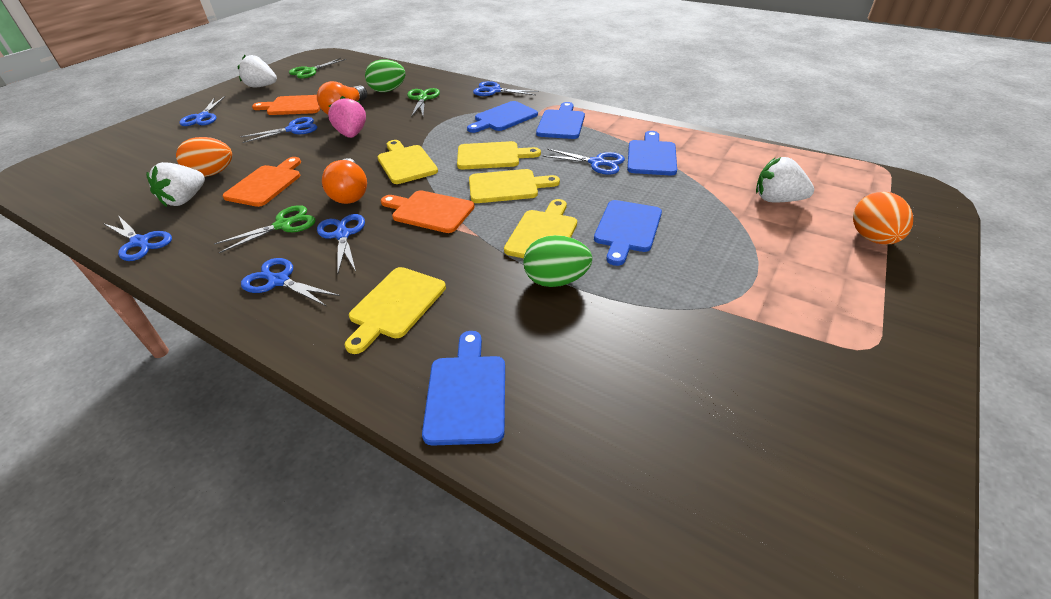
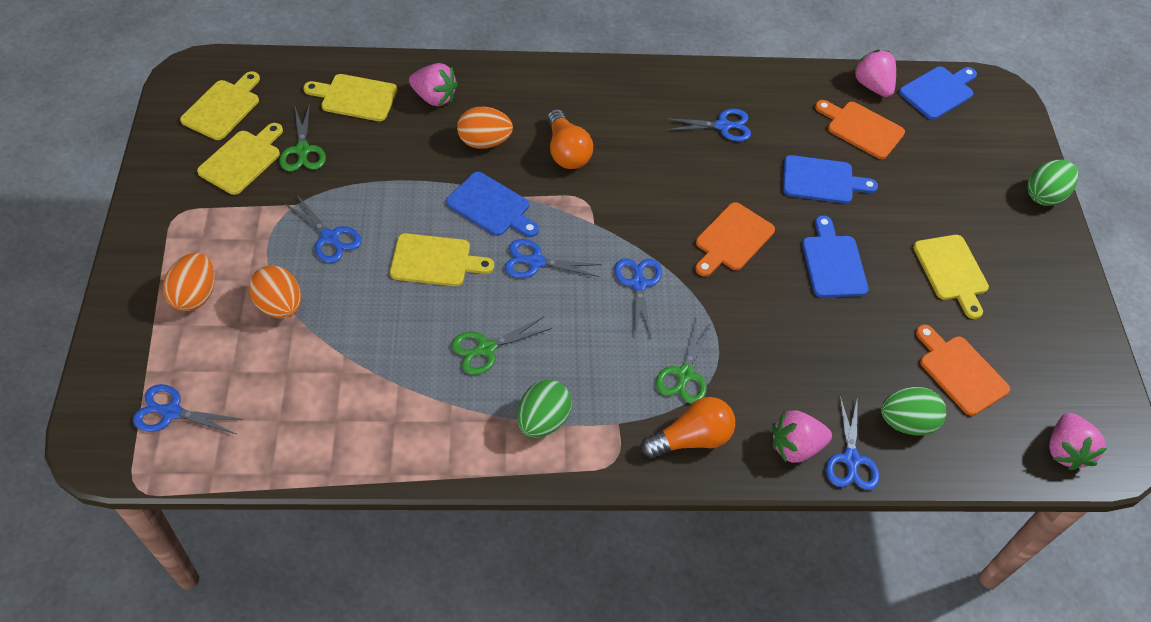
blue cutting board: 5 -> 4
blue scissors: 7 -> 6
green egg: 2 -> 3
orange egg: 2 -> 3
pink strawberry: 1 -> 4
white strawberry: 3 -> 0

